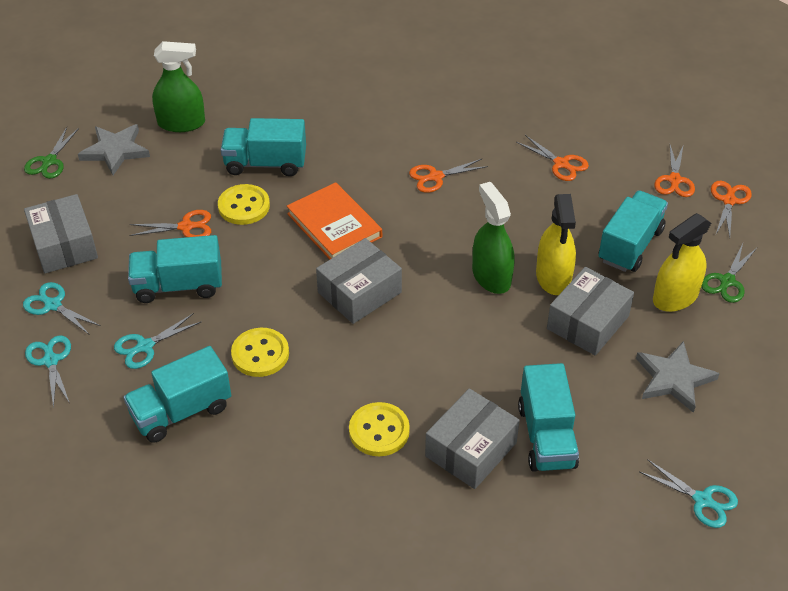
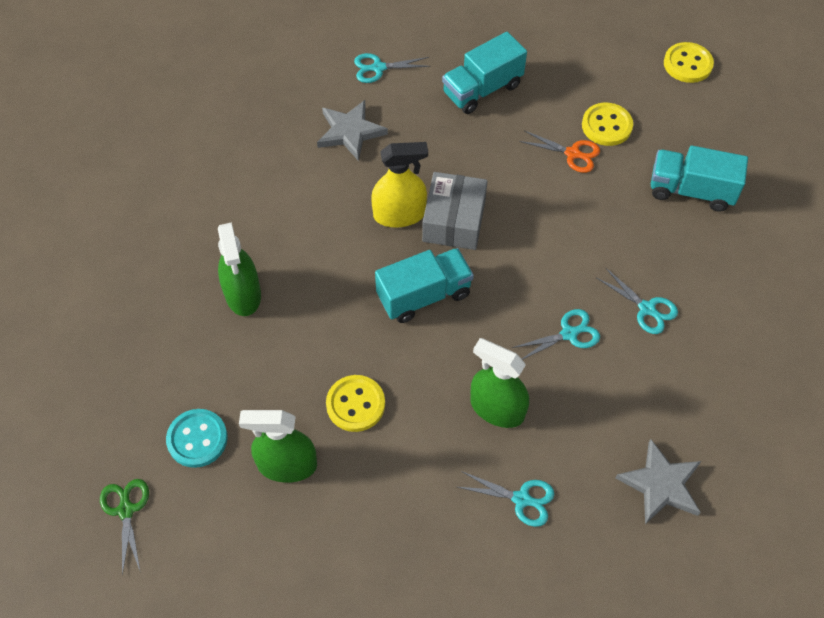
green scissors: 2 -> 1
green spray bottle: 2 -> 3
grey box: 4 -> 1
orange book: 1 -> 0
orange scissors: 5 -> 1
turquoise button: 0 -> 1
turquoise truck: 5 -> 3
yellow spray bottle: 2 -> 1

